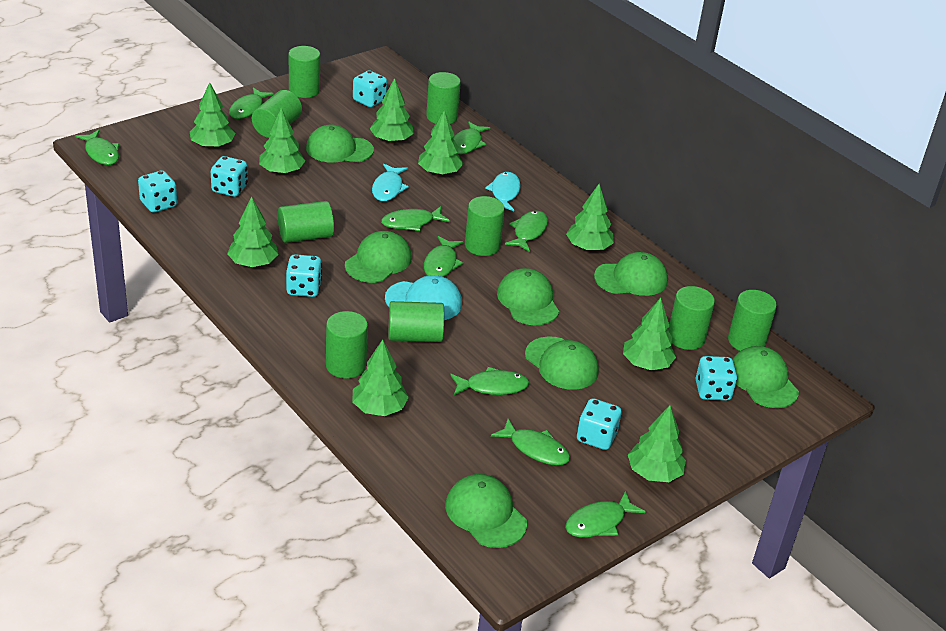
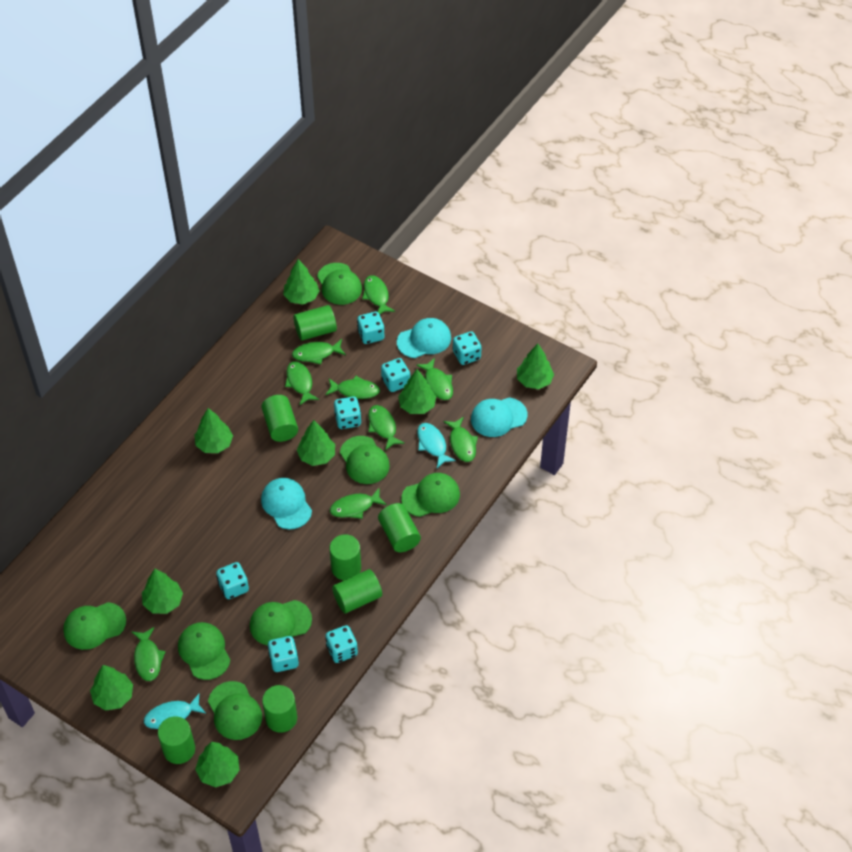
green cylinder: 9 -> 7
green tree: 9 -> 8
turquoise cap: 1 -> 3
turquoise dice: 6 -> 7

